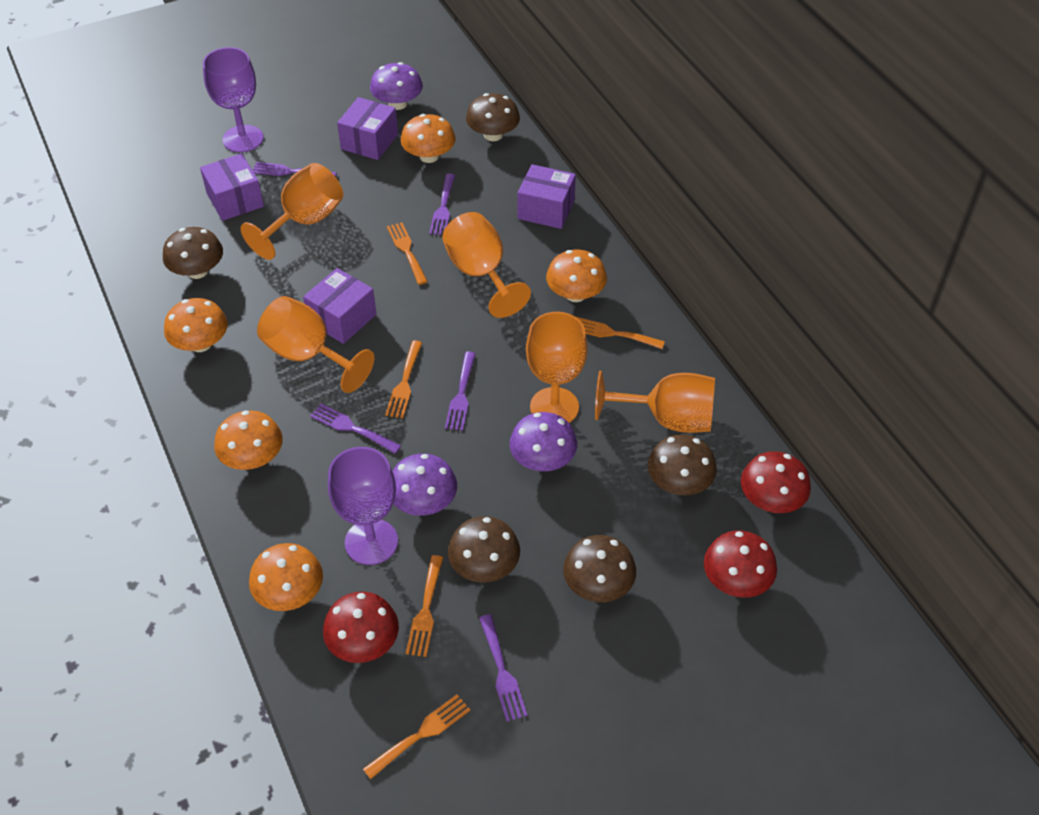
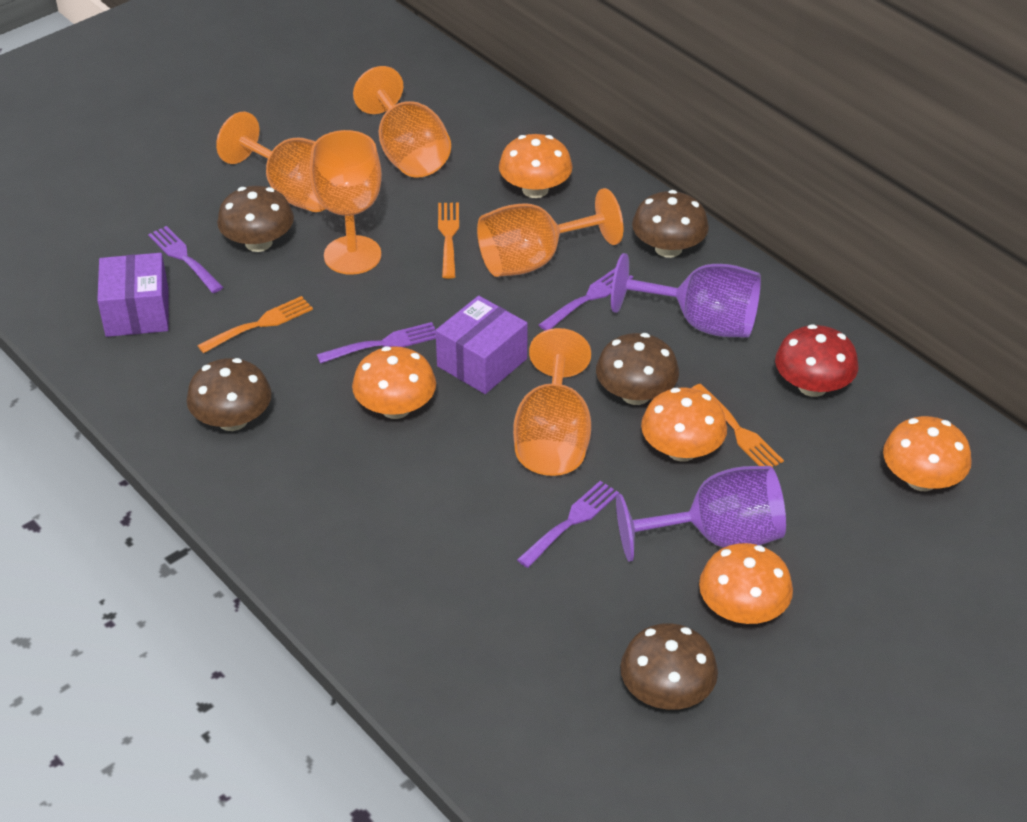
orange fork: 5 -> 3
purple box: 4 -> 2
purple fork: 5 -> 4
purple mushroom: 3 -> 0
red mushroom: 3 -> 1

